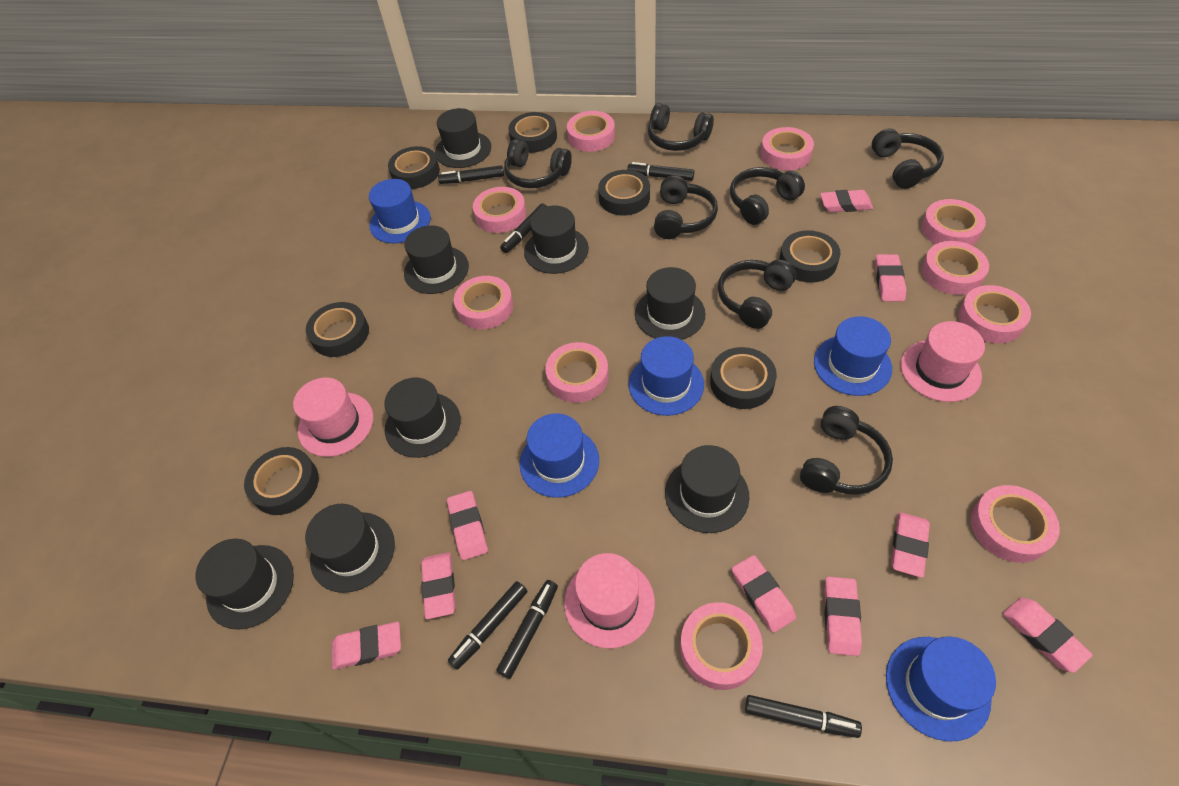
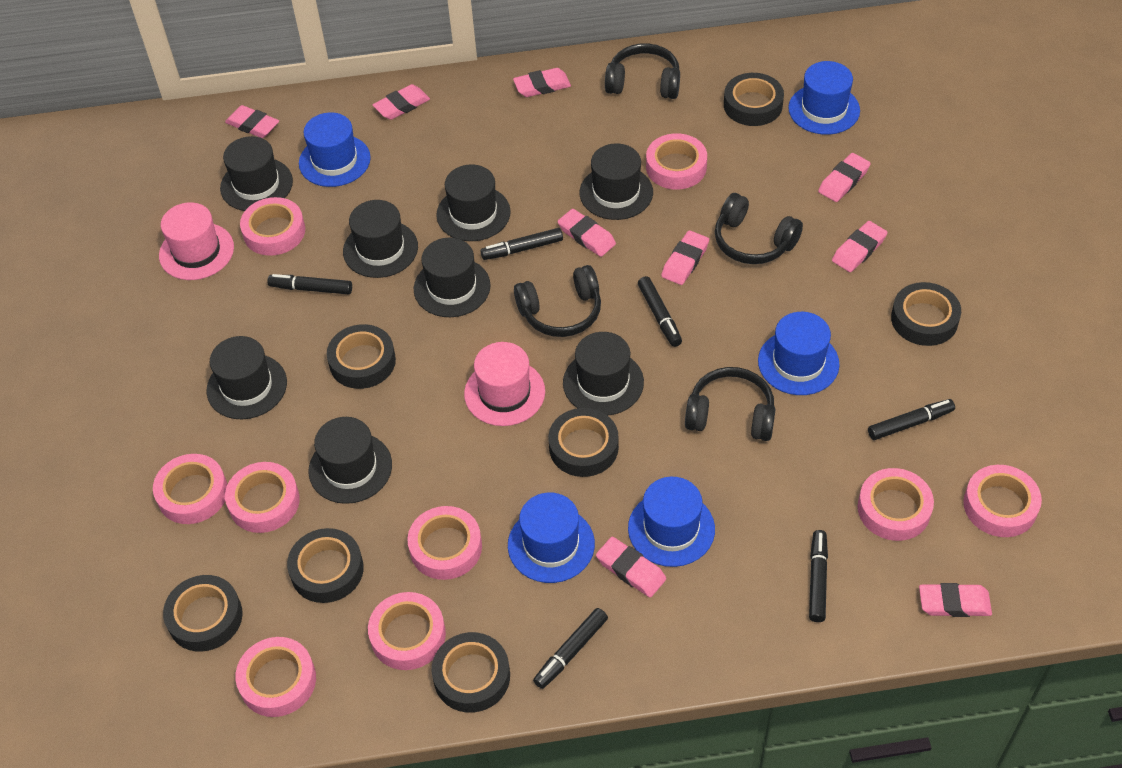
black headphones: 7 -> 4
pink hat: 3 -> 2
pink tape: 10 -> 9

